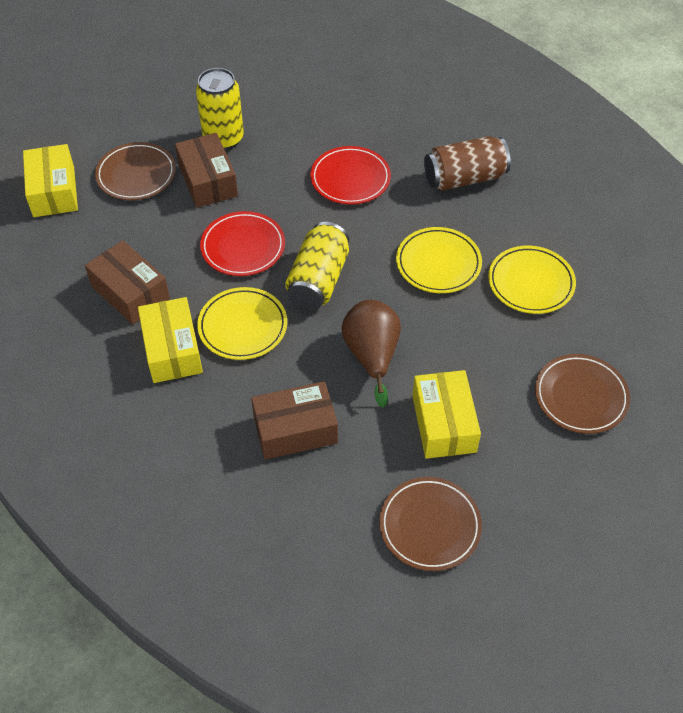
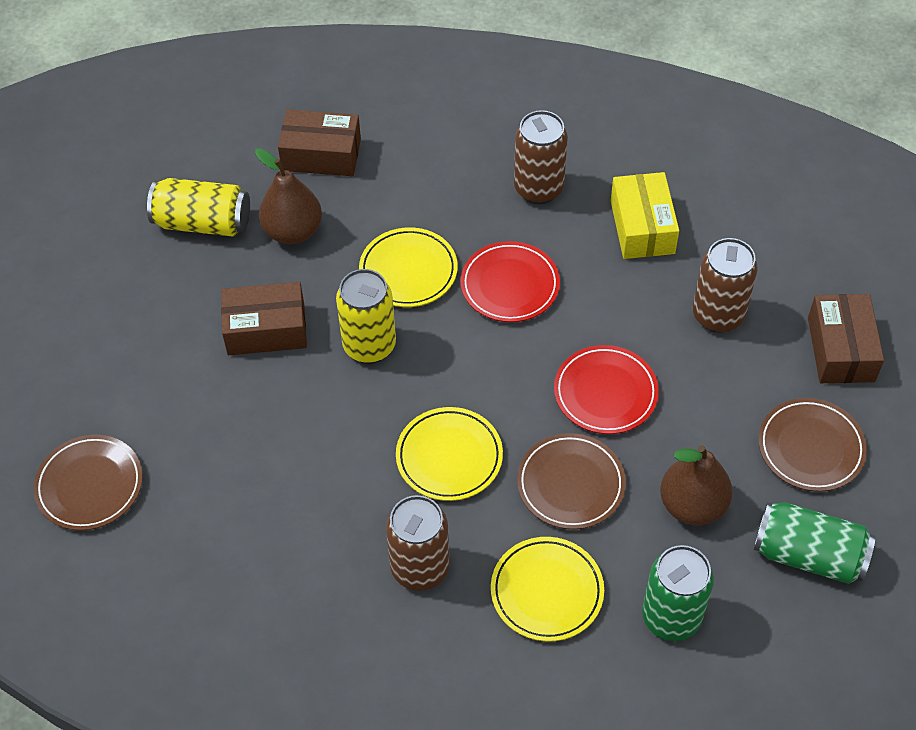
brown can: 1 -> 3
brown pear: 1 -> 2
green can: 0 -> 2
yellow box: 3 -> 1

